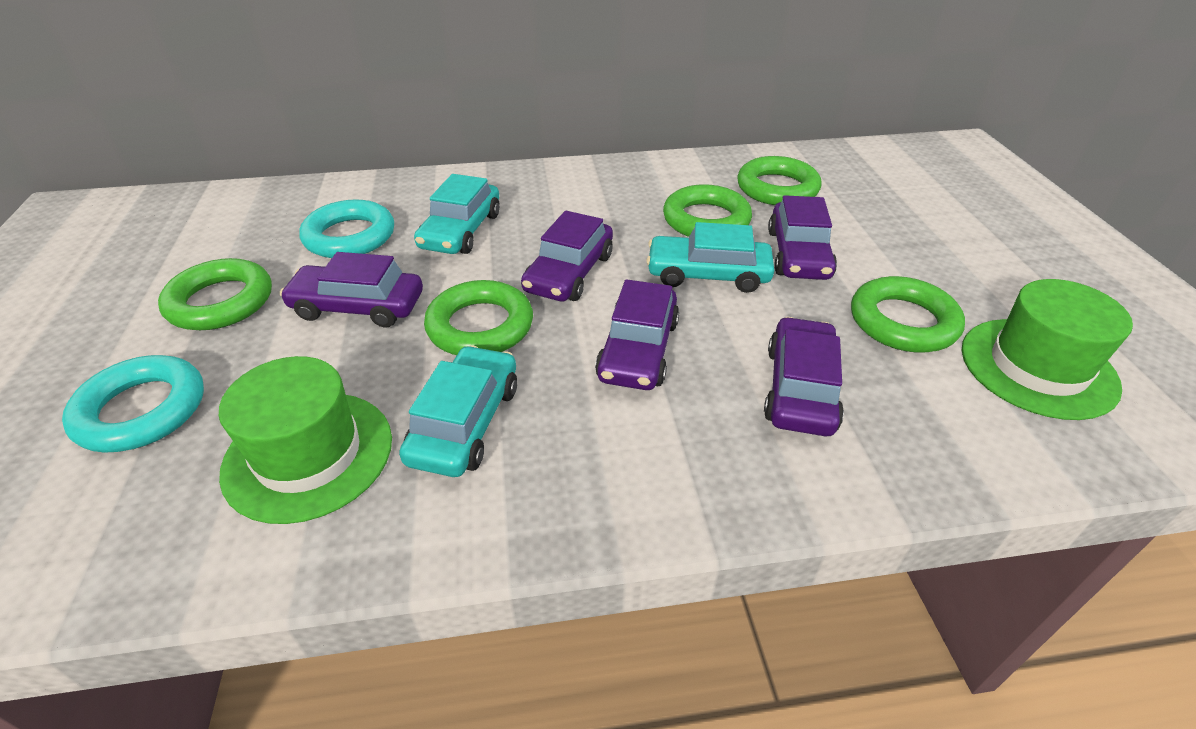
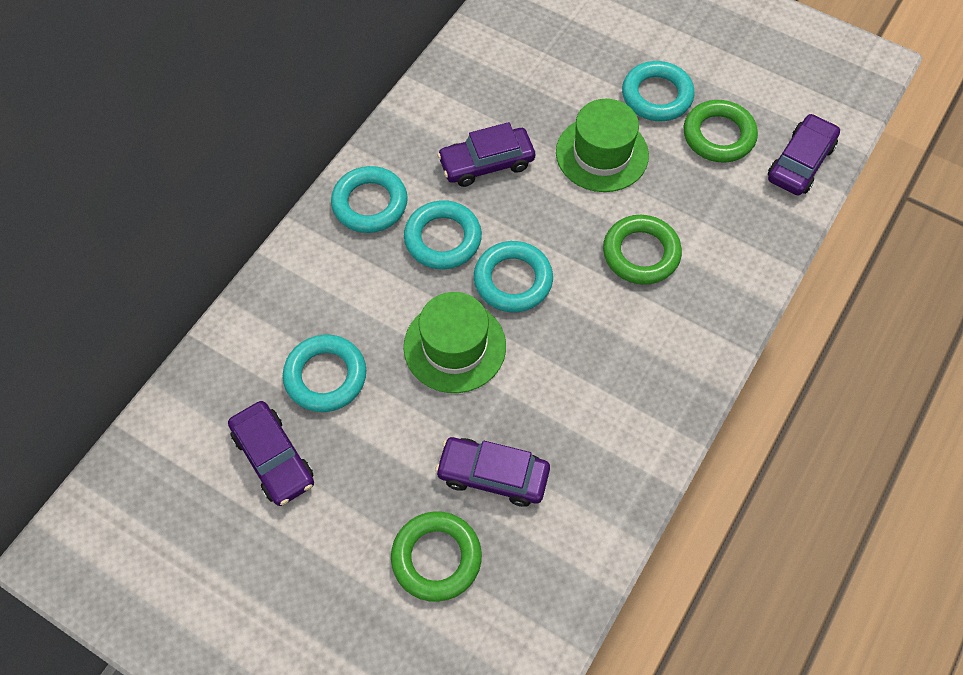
green ring: 5 -> 3
purple car: 5 -> 4
turquoise car: 3 -> 0
turquoise ring: 2 -> 5

